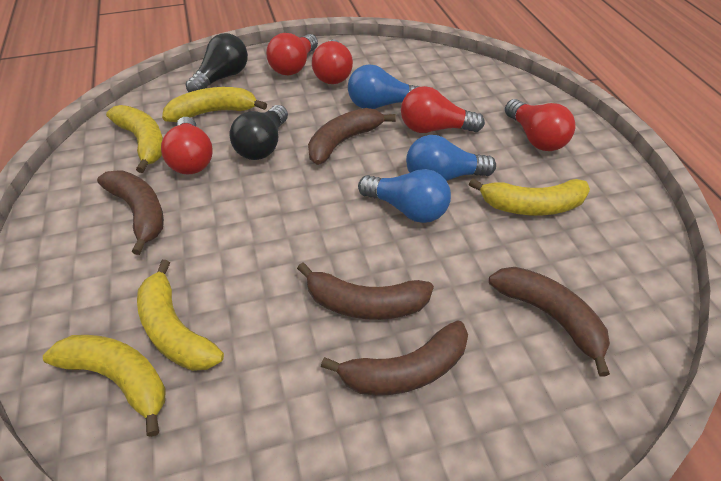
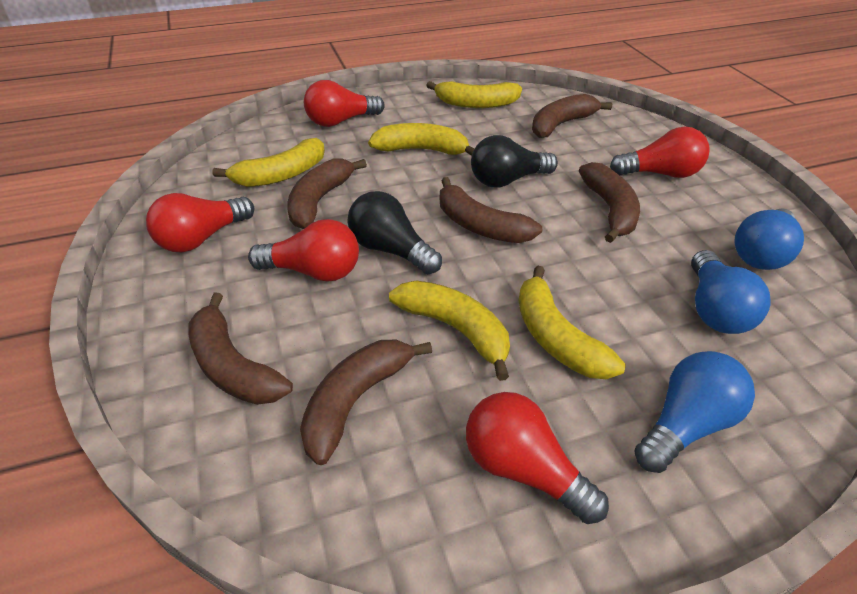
brown banana: 5 -> 6

